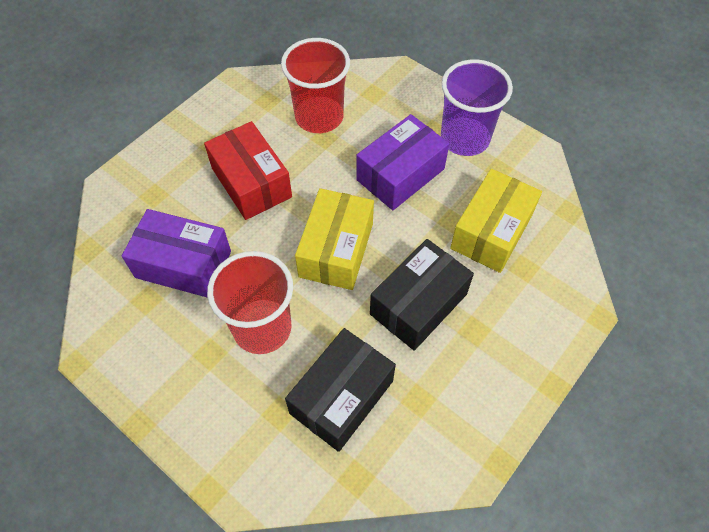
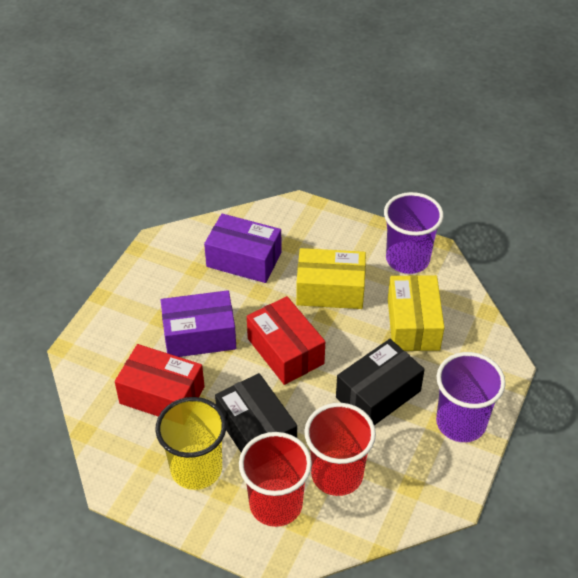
purple cup: 1 -> 2
red box: 1 -> 2
yellow cup: 0 -> 1

